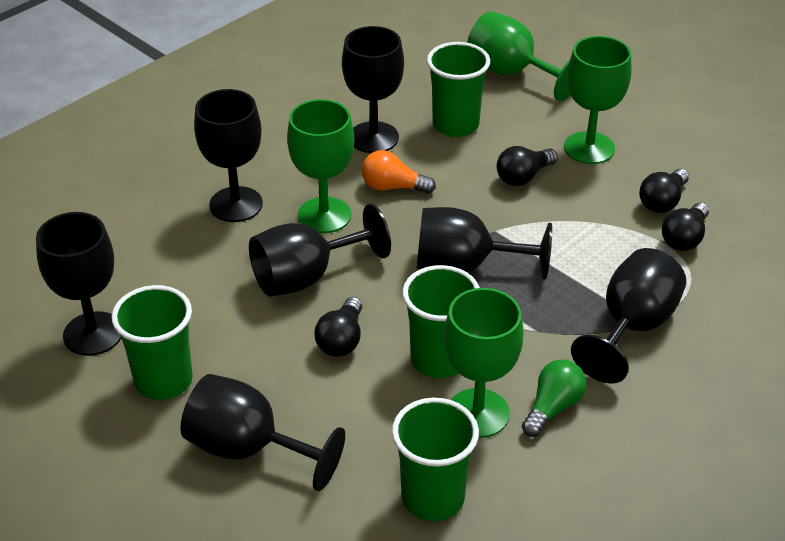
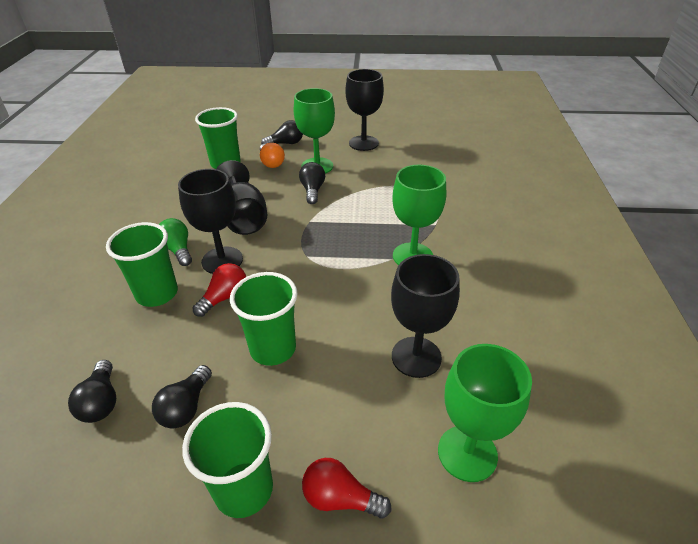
black goblet: 7 -> 4
green goblet: 4 -> 3
red light bulb: 0 -> 2

